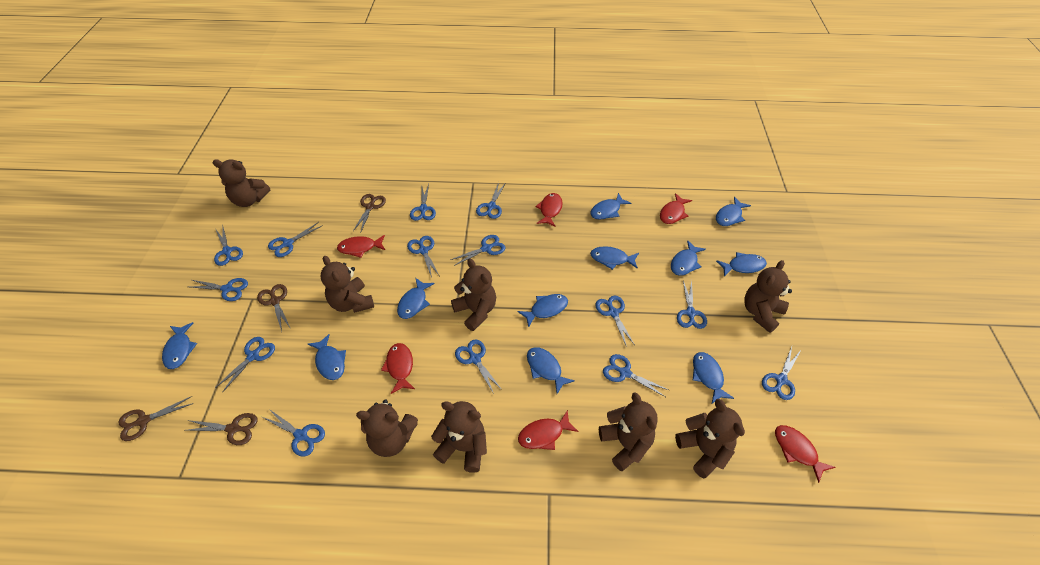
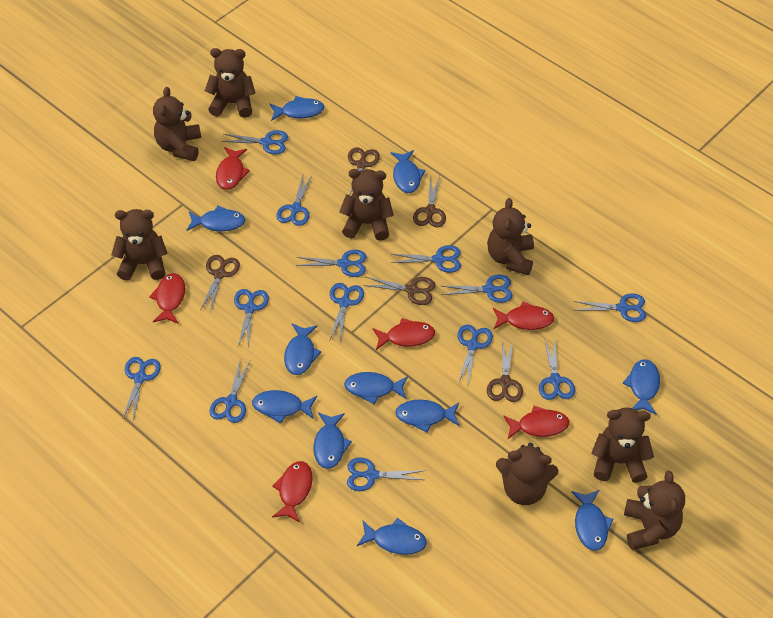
blue scissors: 14 -> 13
brown scissors: 4 -> 5

